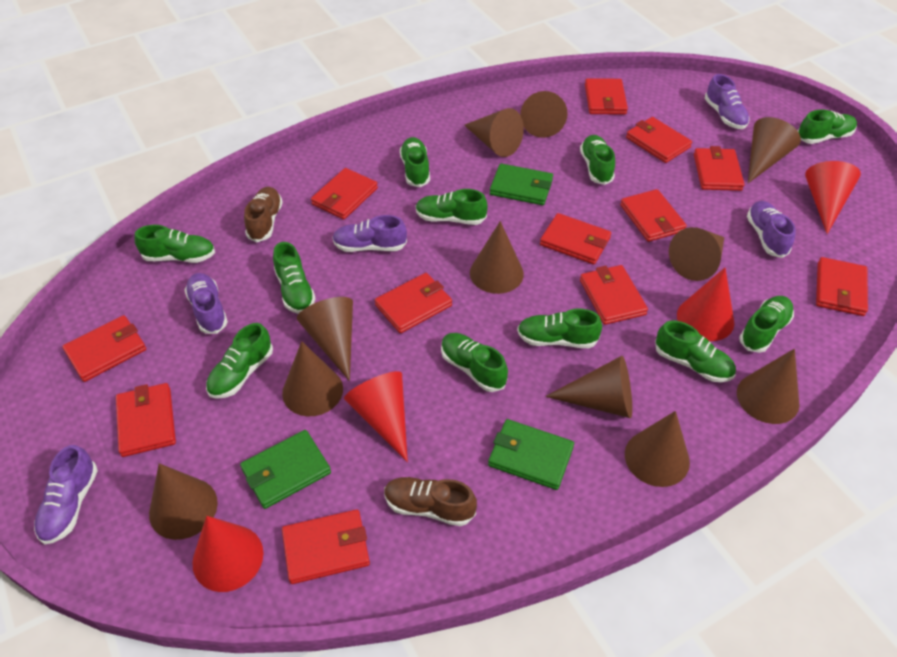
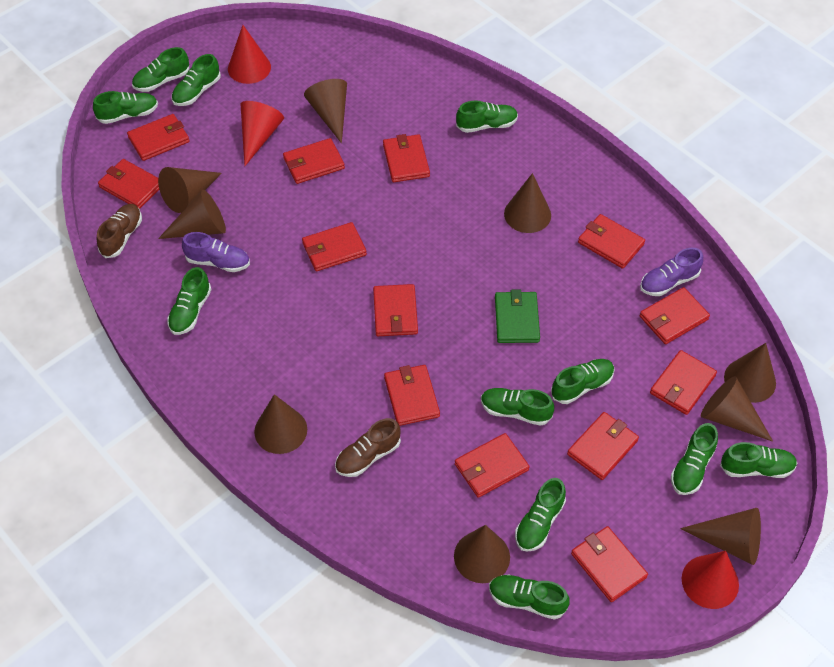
brown cone: 11 -> 9
green wallet: 3 -> 1
purple shoe: 5 -> 2
red cone: 4 -> 3
red wallet: 12 -> 13

